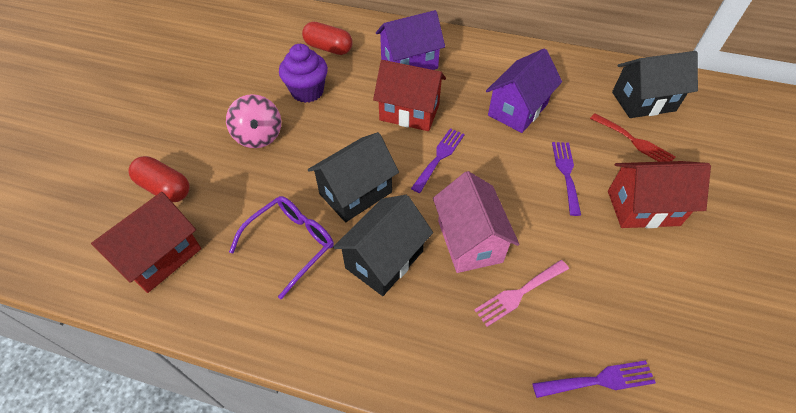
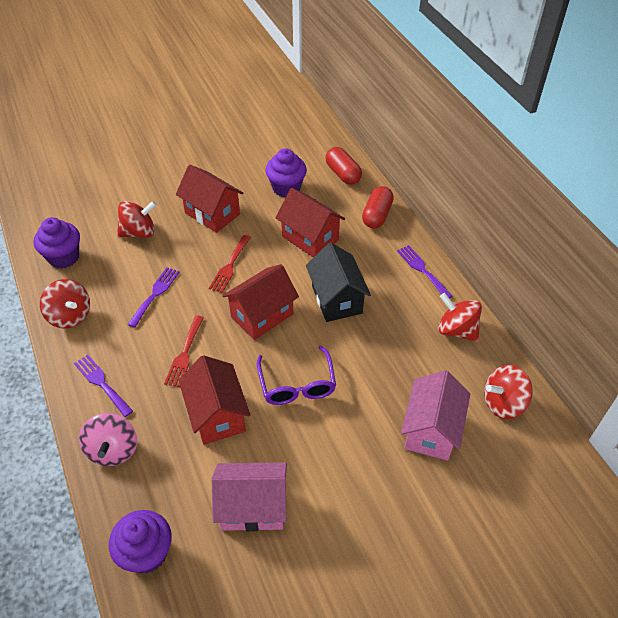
black house: 3 -> 1
pink fork: 1 -> 0
pink house: 1 -> 2
purple cupcake: 1 -> 3
purple house: 2 -> 0
red fork: 1 -> 2
red house: 3 -> 4
red spinning top: 0 -> 4

